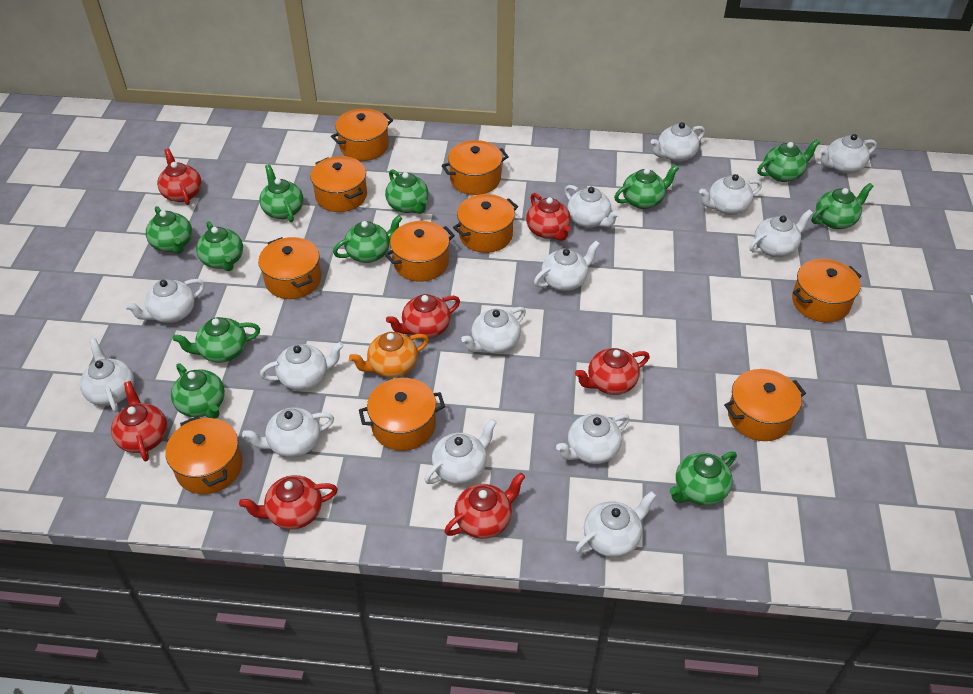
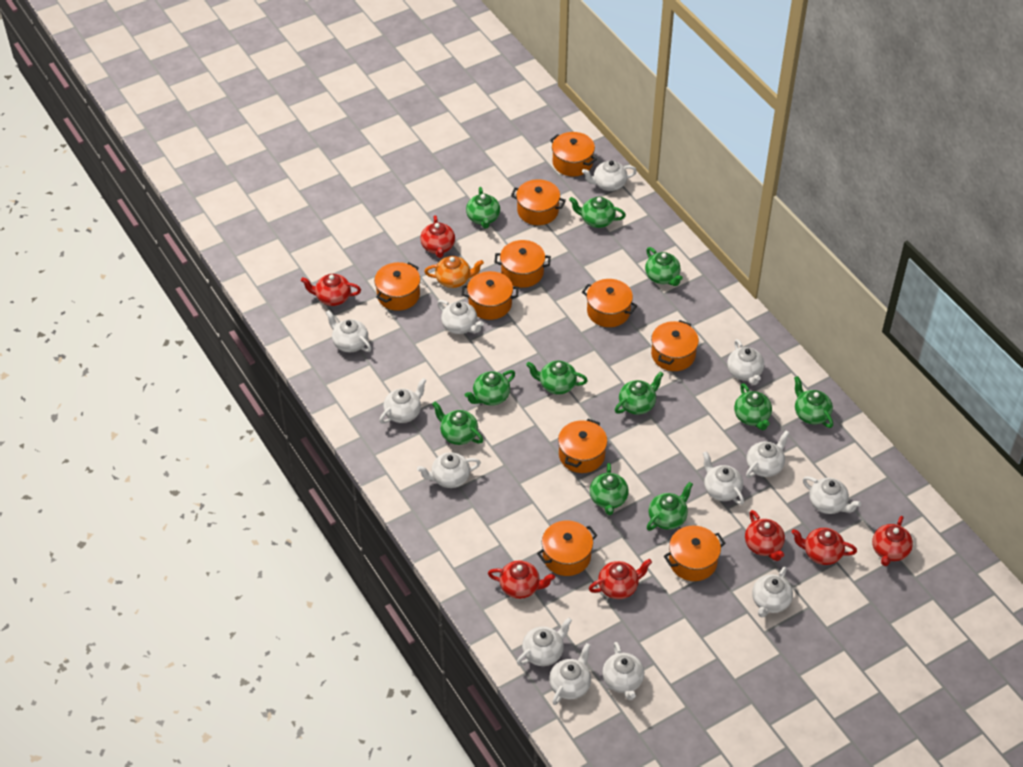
white teapot: 14 -> 13

